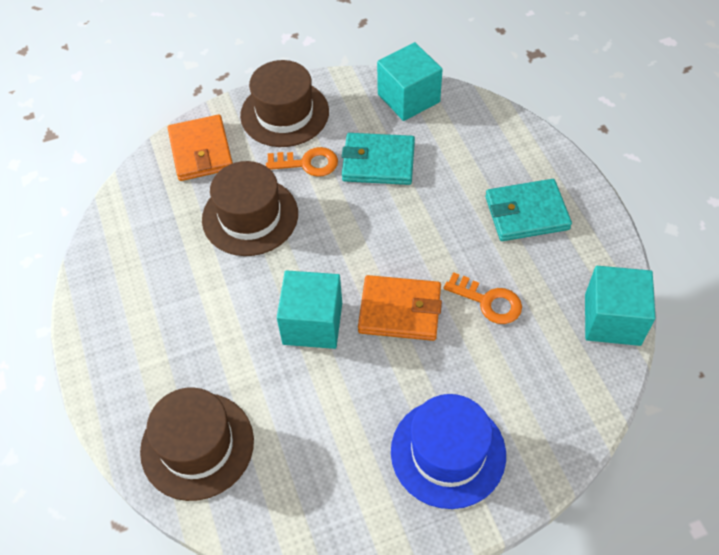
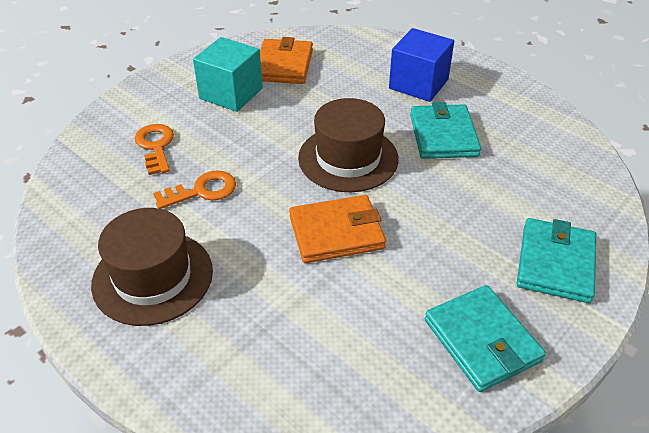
blue cube: 0 -> 1
blue hat: 1 -> 0
brown hat: 3 -> 2
turquoise cube: 3 -> 1
turquoise wallet: 2 -> 3

